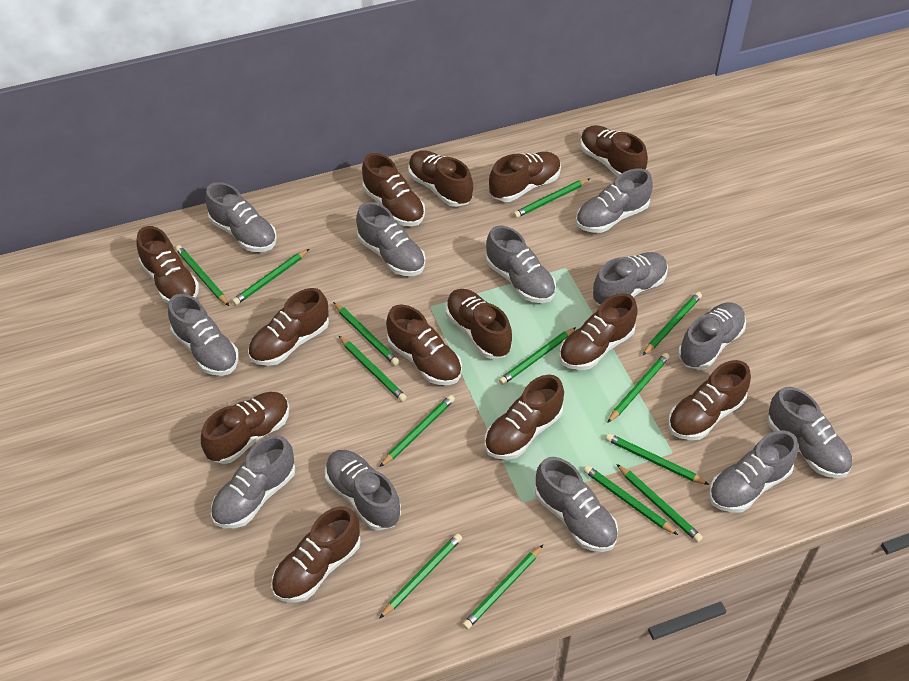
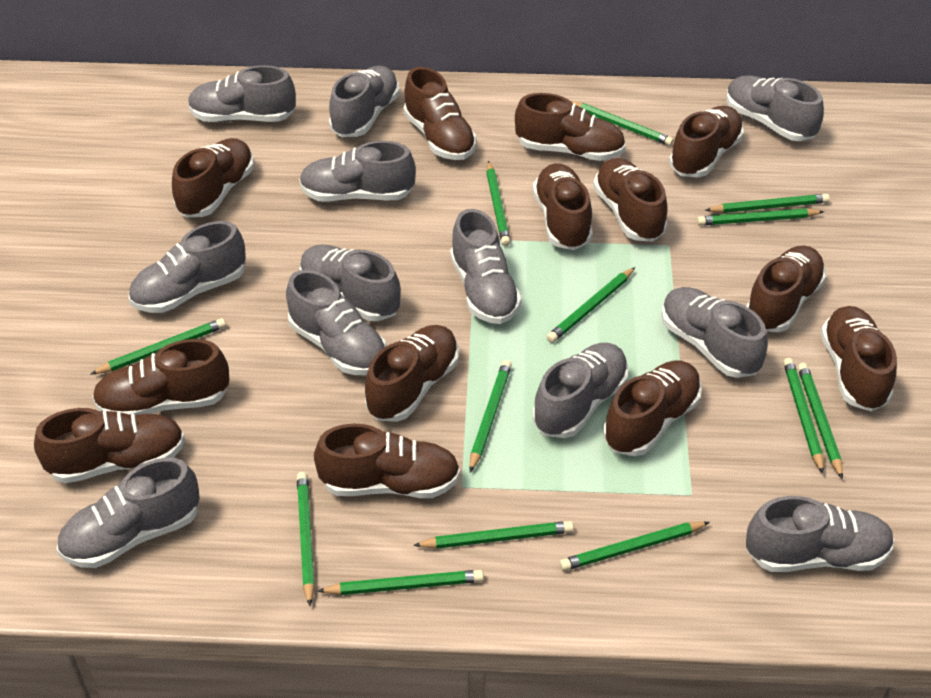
green pencil: 14 -> 13

